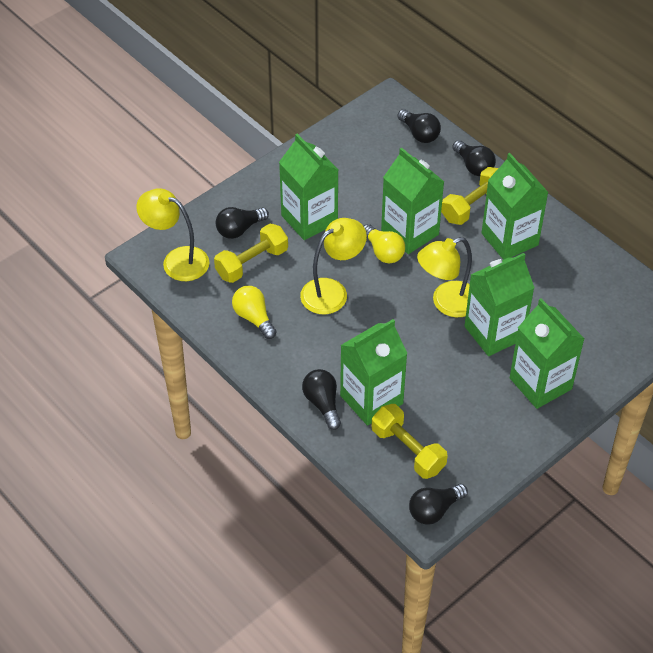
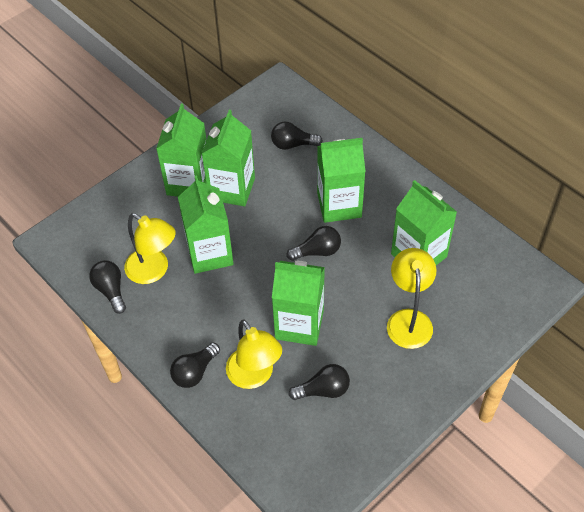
yellow dumbbell: 3 -> 0
yellow light bulb: 2 -> 0

